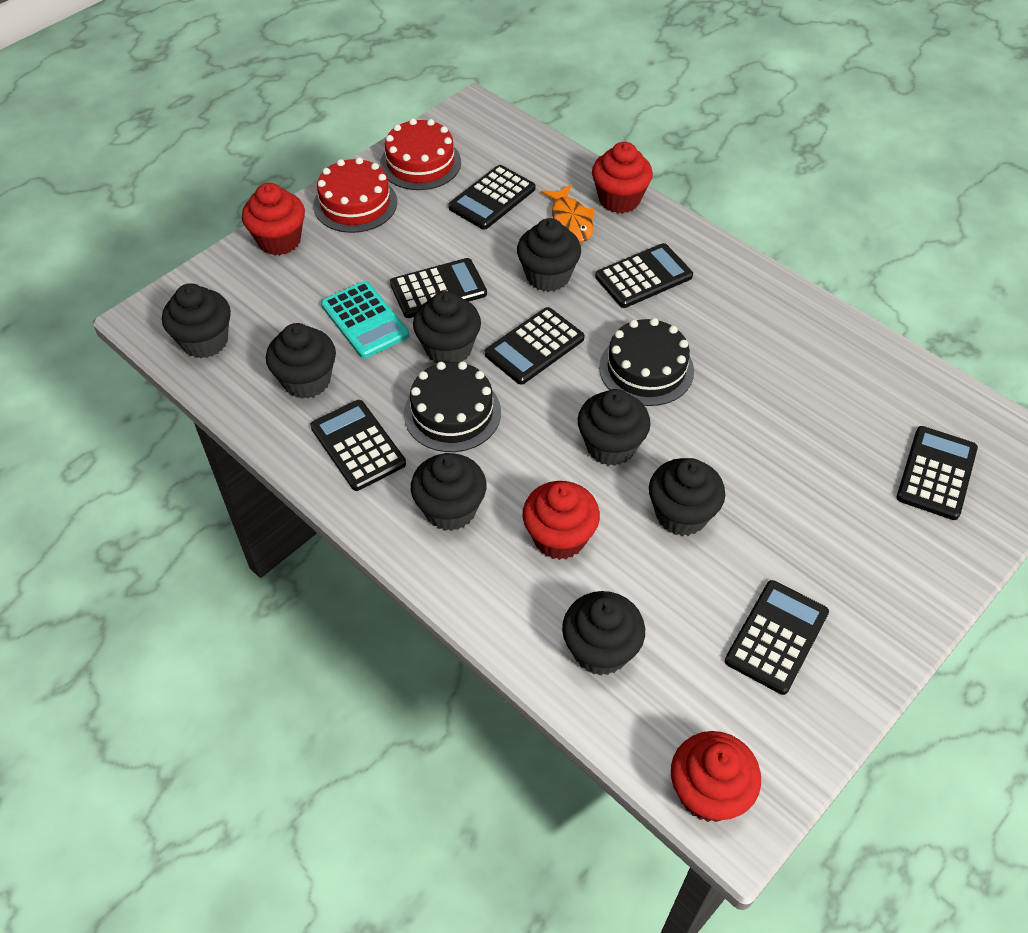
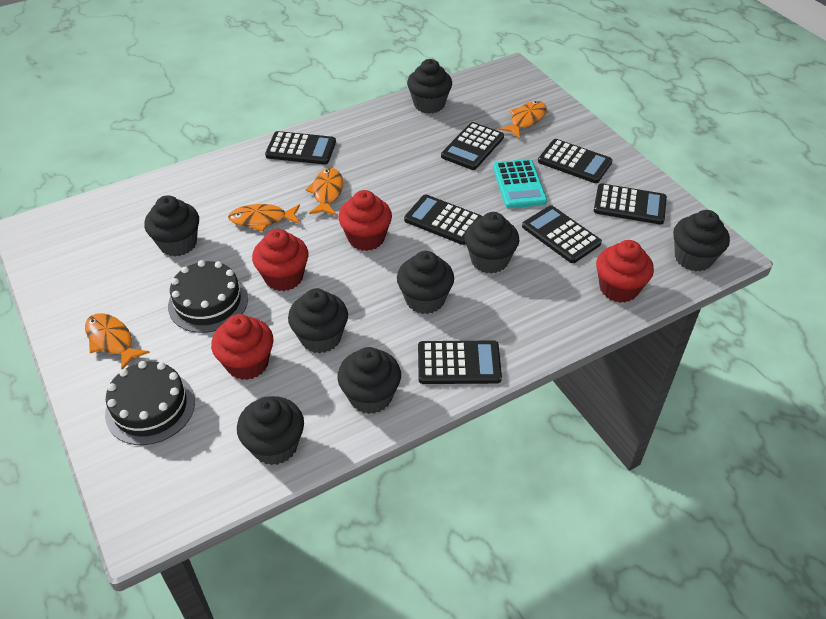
orange fish: 1 -> 4
red cake: 2 -> 0

